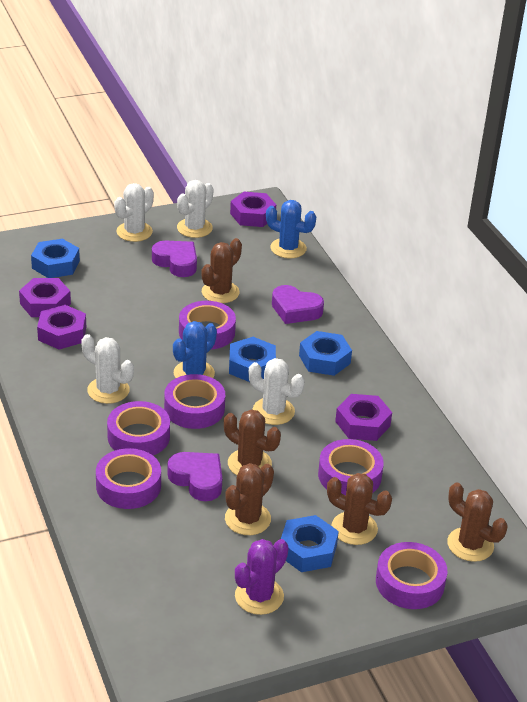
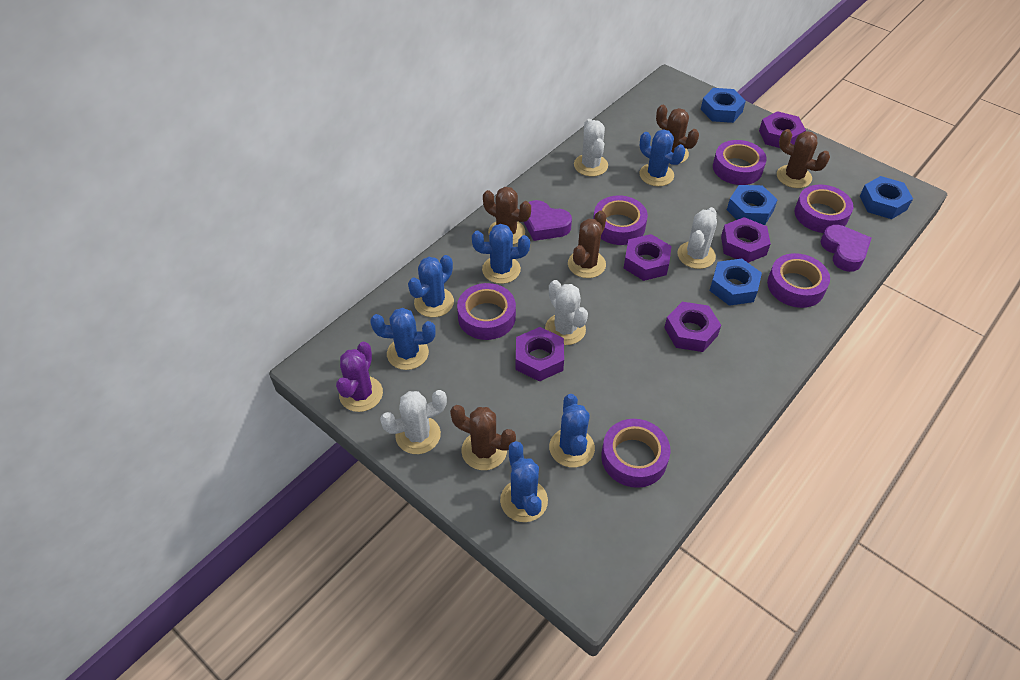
blue cactus: 2 -> 6
purple heart: 3 -> 2
purple nut: 4 -> 5

